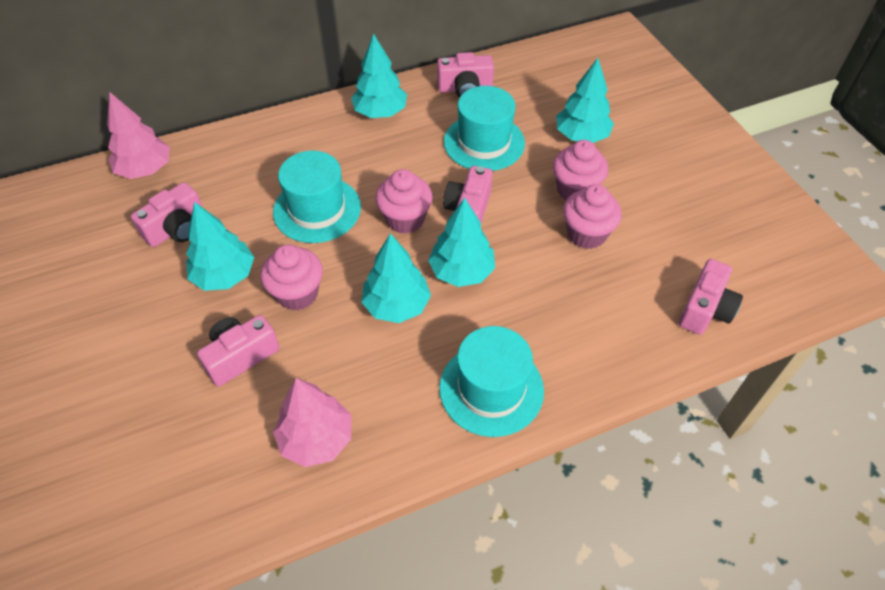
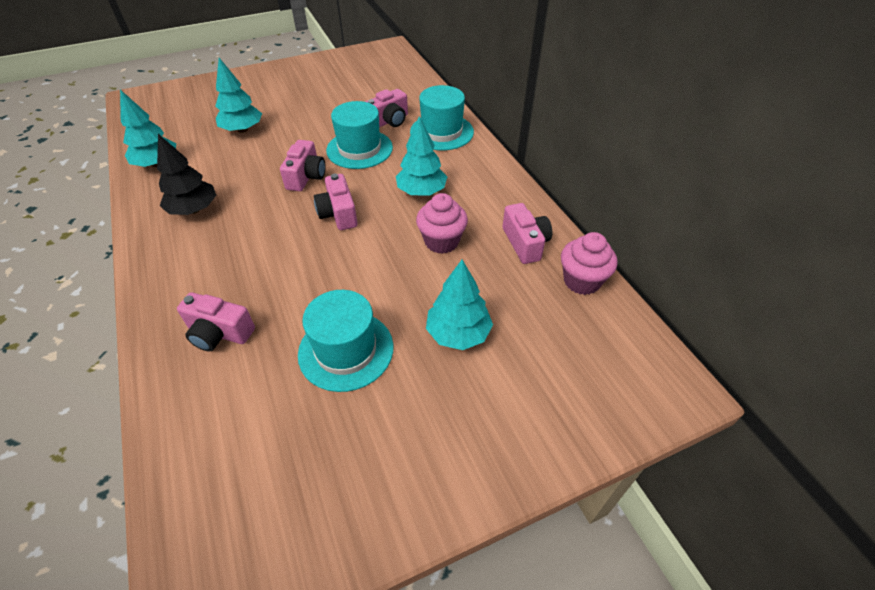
black tree: 0 -> 1
pink cupcake: 4 -> 2
pink tree: 2 -> 0
turquoise tree: 5 -> 4

